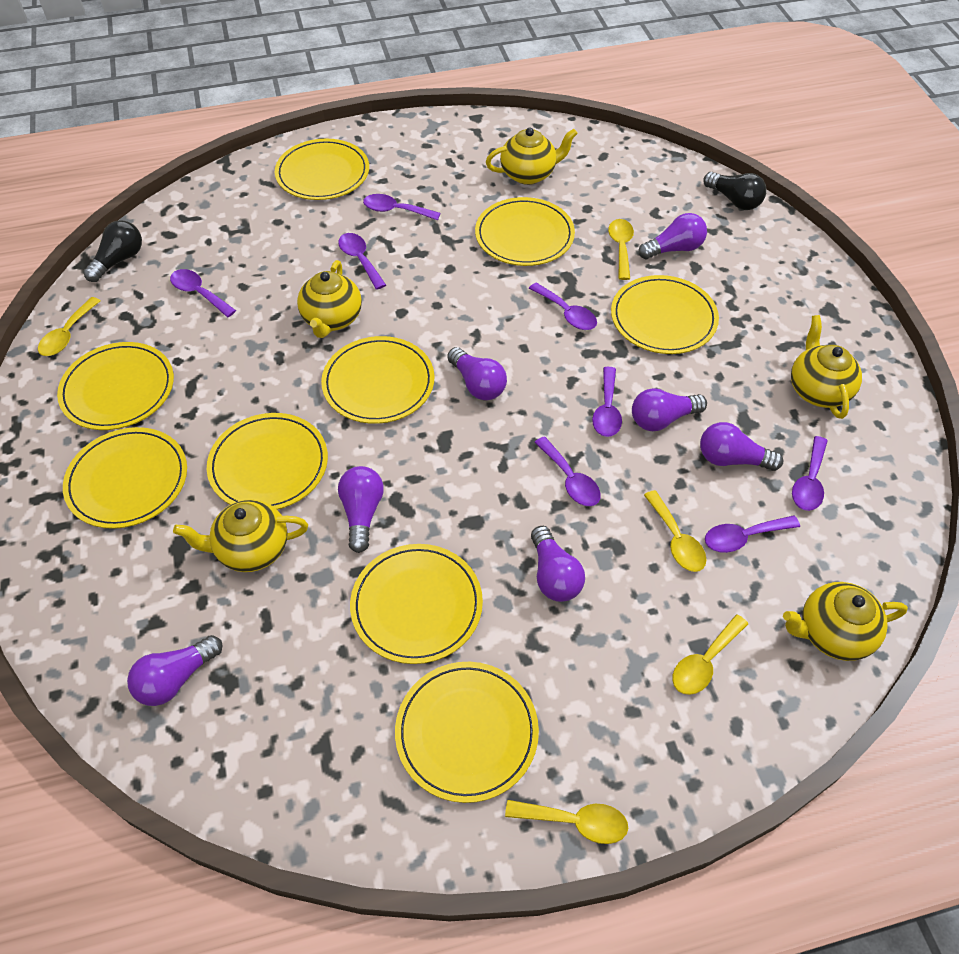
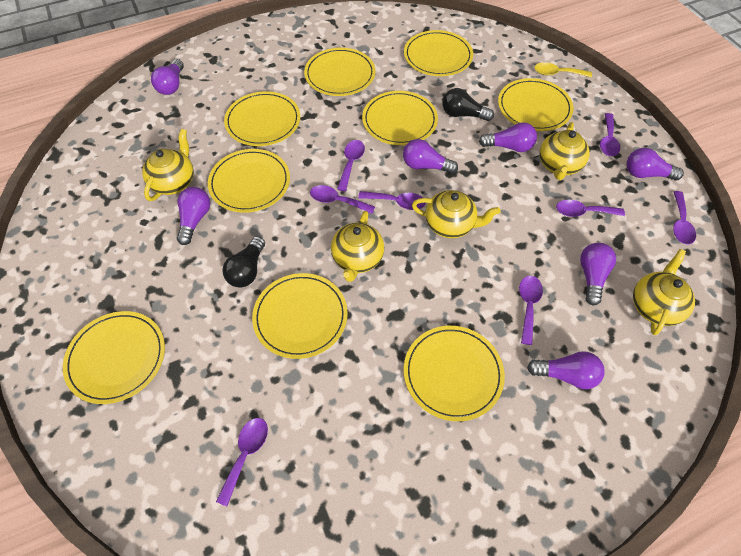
yellow spoon: 5 -> 1

